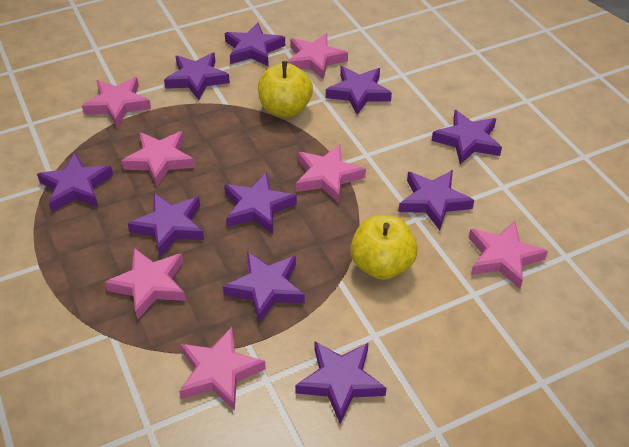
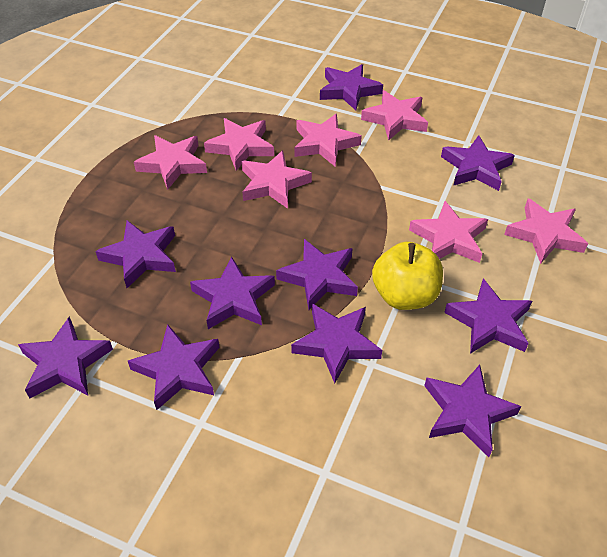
yellow apple: 2 -> 1

